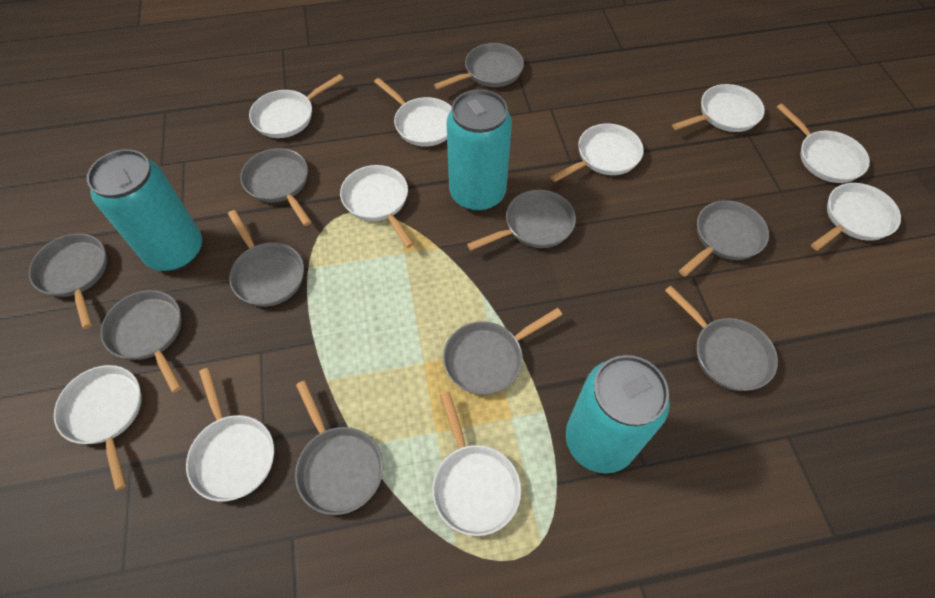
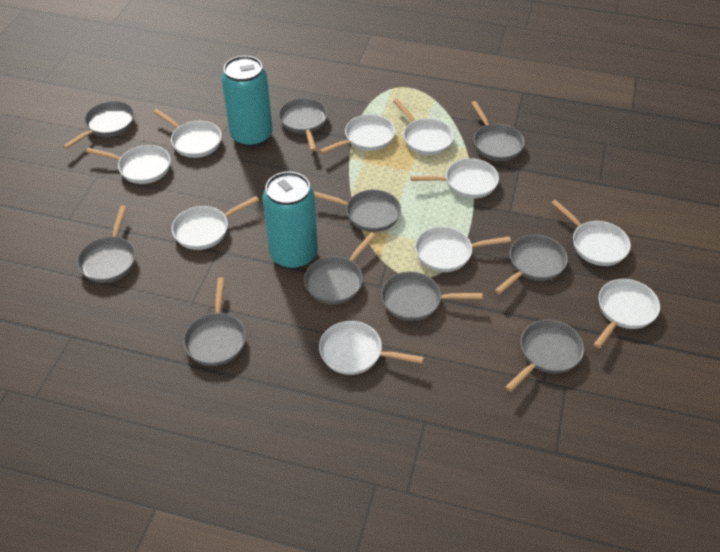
turquoise can: 3 -> 2

